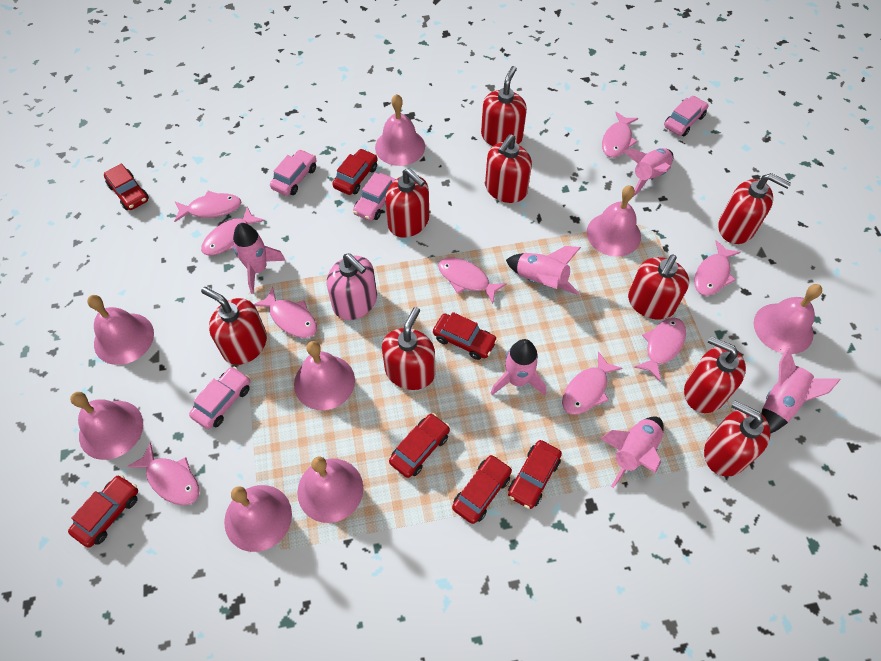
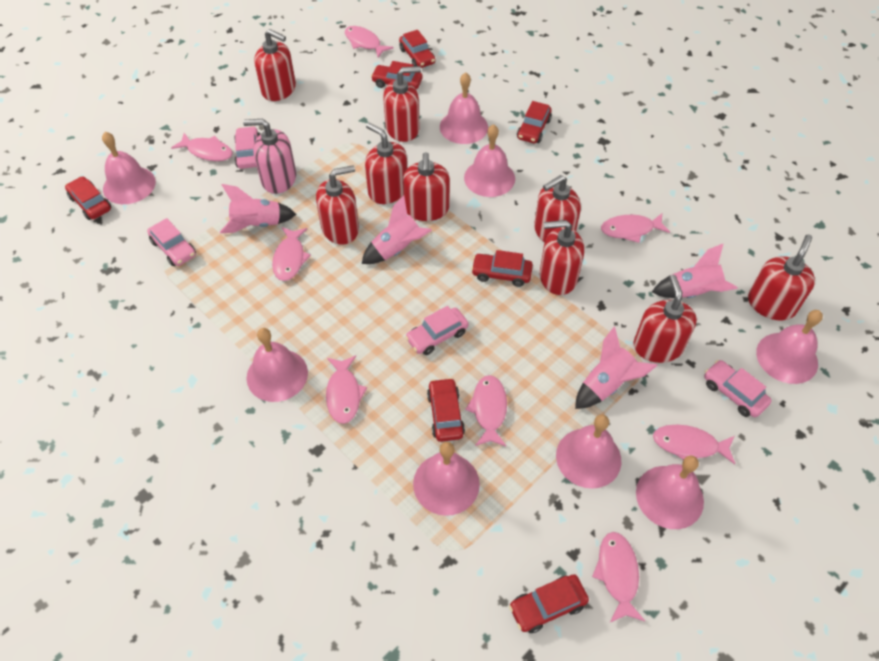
pink fish: 9 -> 8
pink rocket: 6 -> 4

